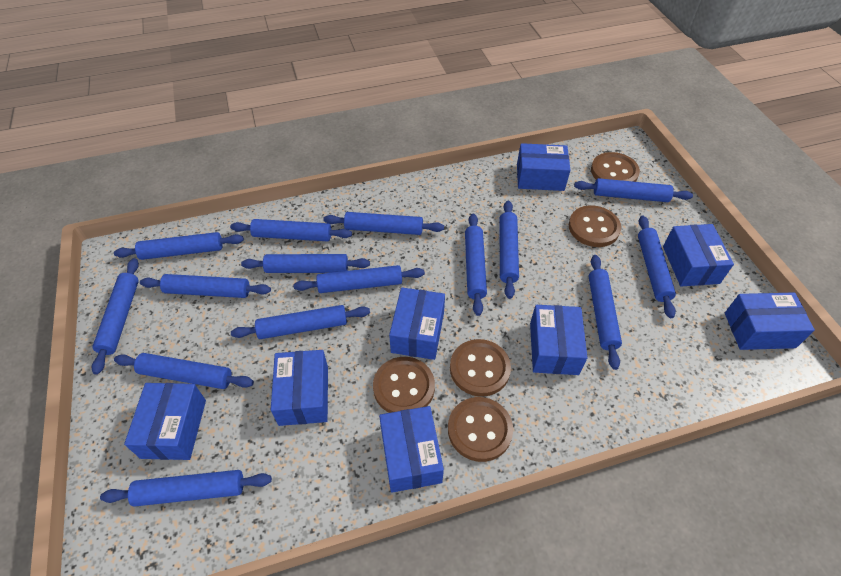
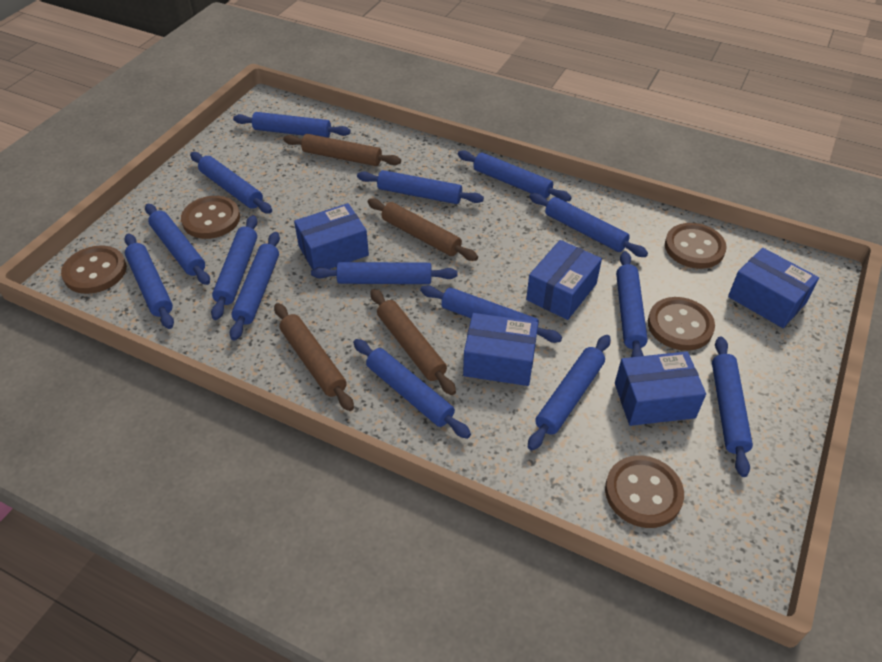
blue box: 8 -> 5
brown rolling pin: 0 -> 4

